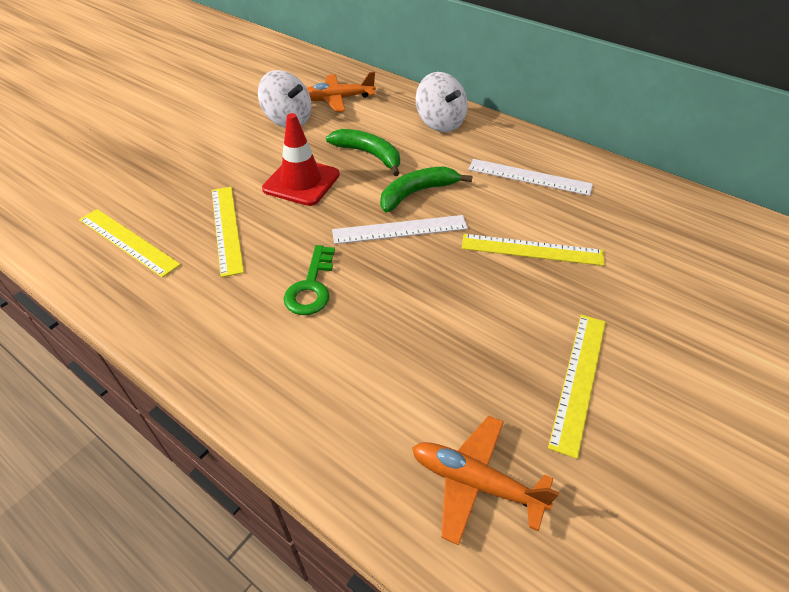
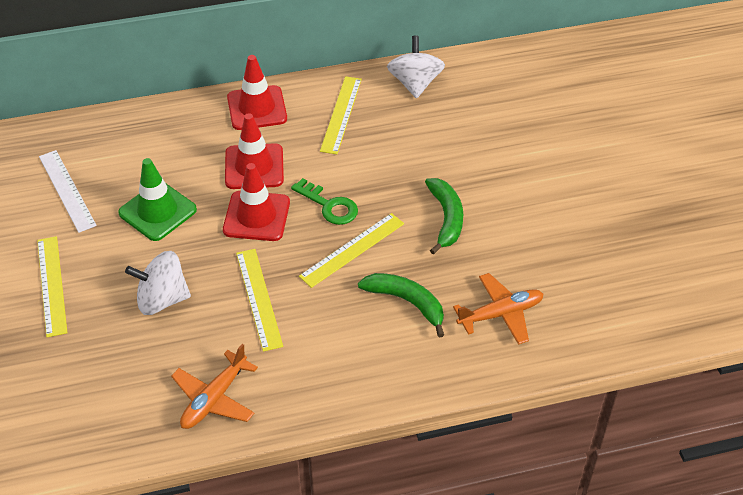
green traffic cone: 0 -> 1
red traffic cone: 1 -> 3
white ruler: 2 -> 1

